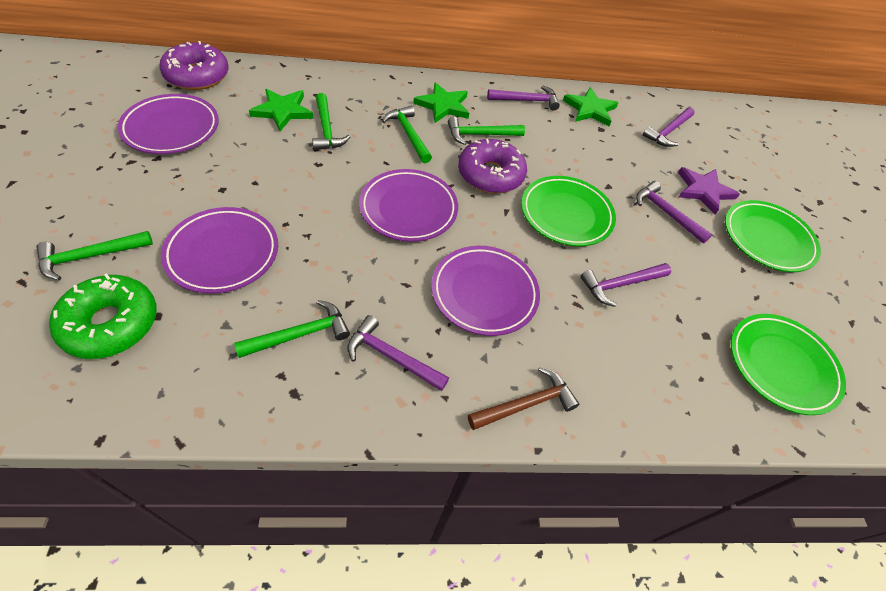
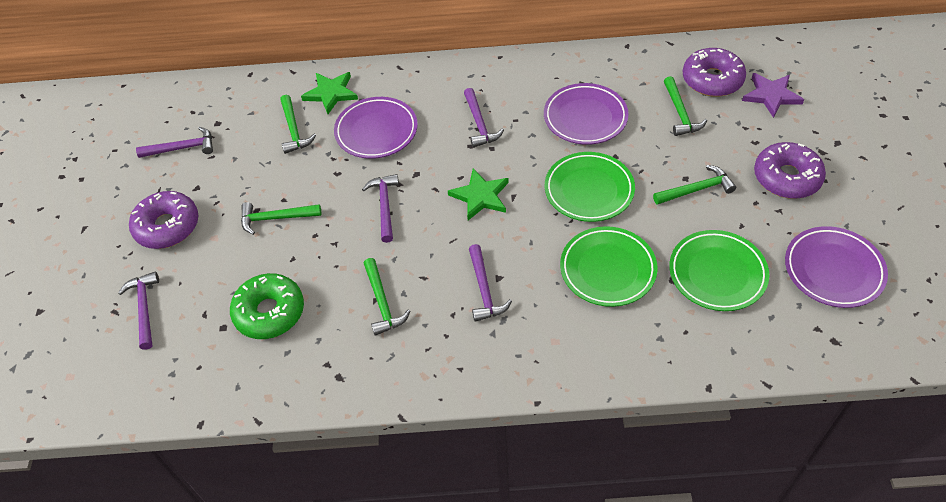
brown hammer: 1 -> 0
green star: 3 -> 2
purple donut: 2 -> 3
purple plate: 4 -> 3

